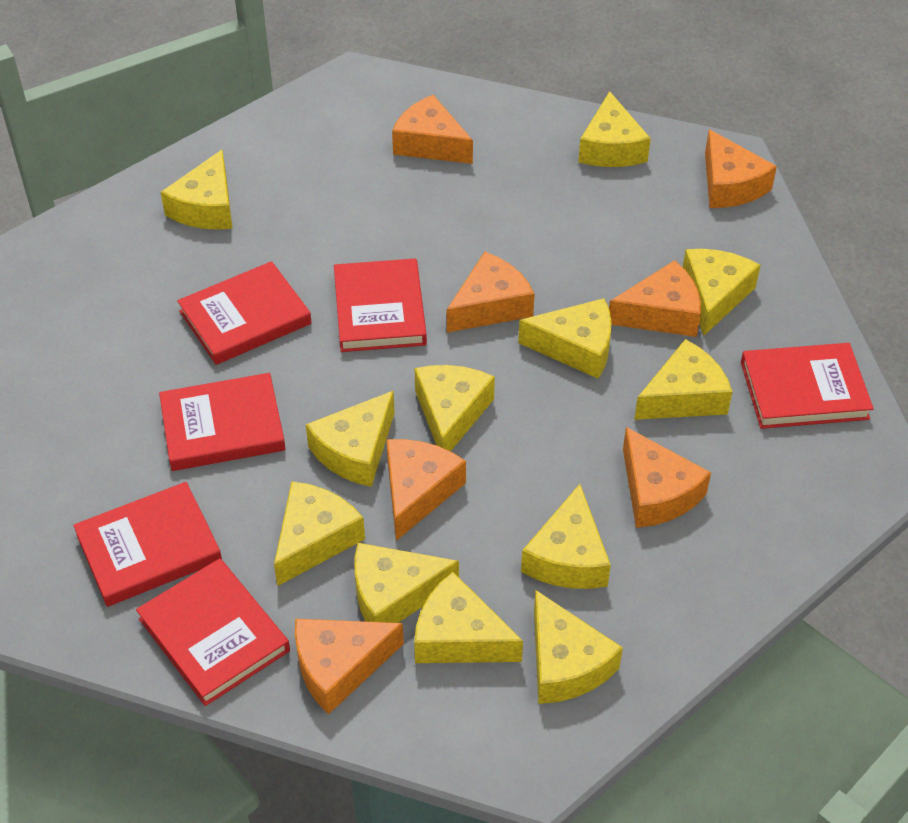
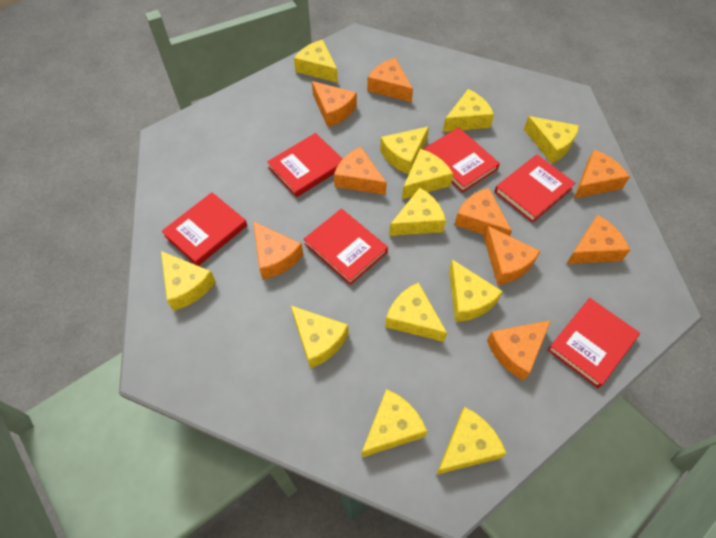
orange cheese: 7 -> 9

